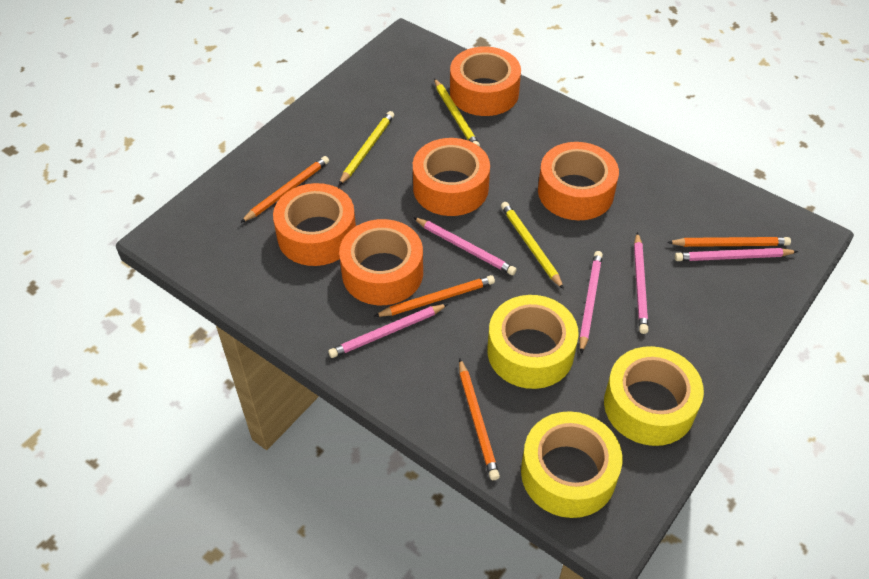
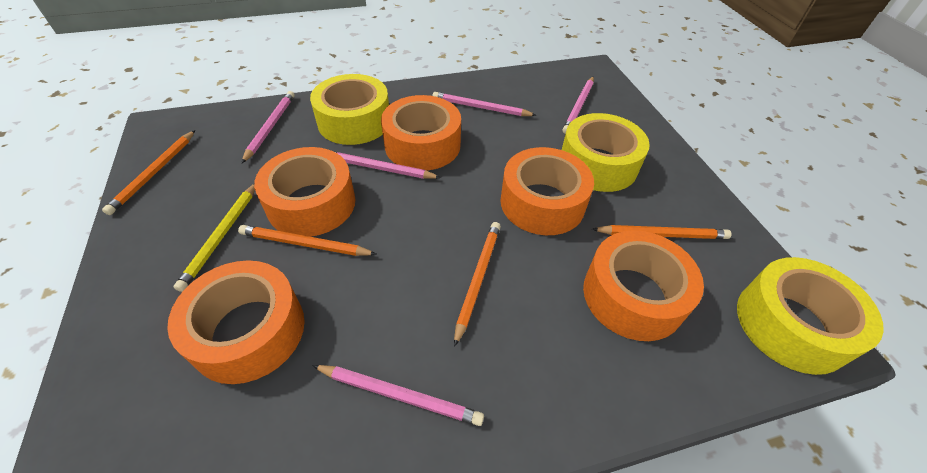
yellow pencil: 3 -> 1

